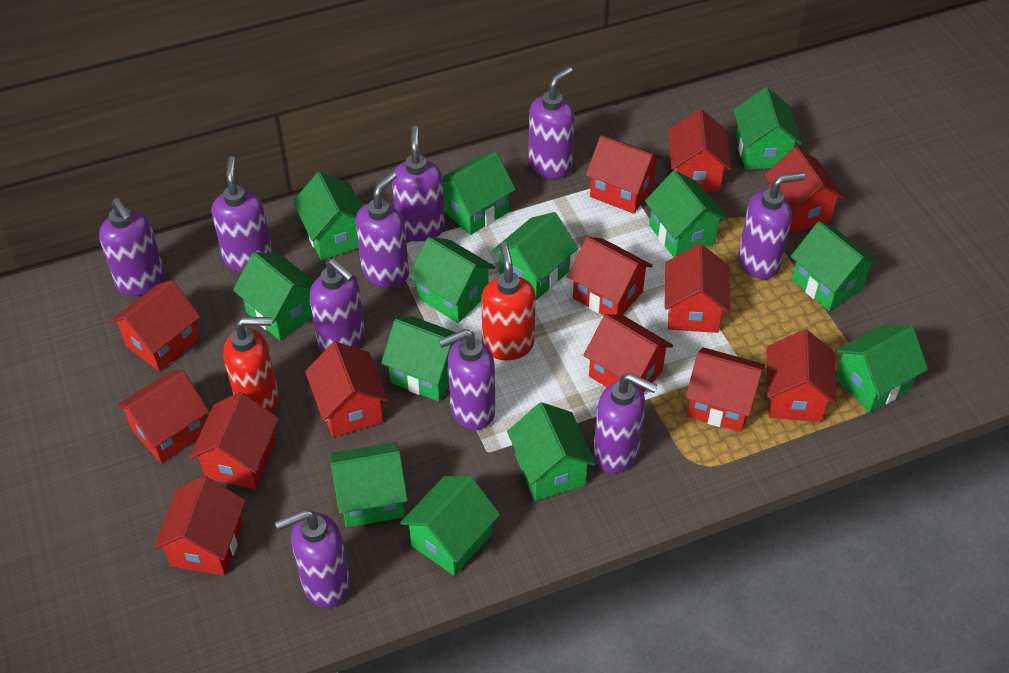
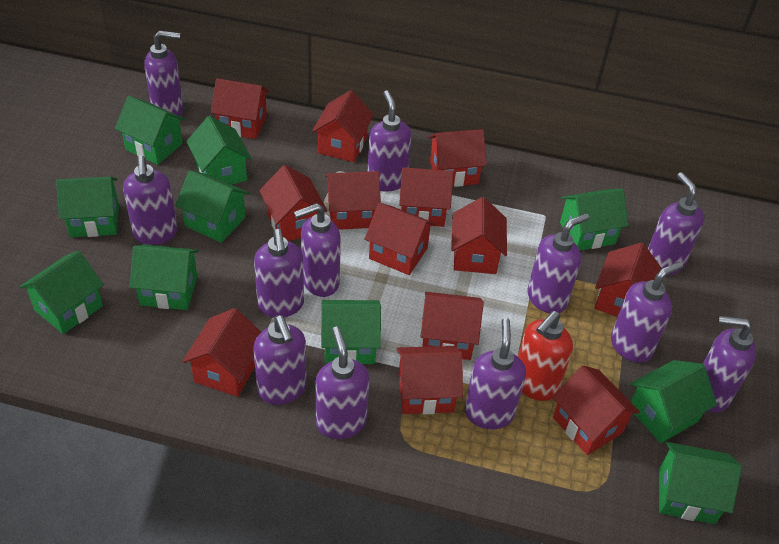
green house: 13 -> 10
purple soap dispenser: 10 -> 12
red soap dispenser: 2 -> 1

